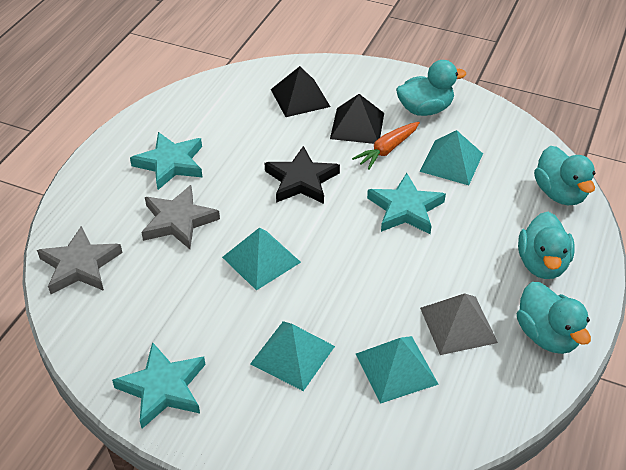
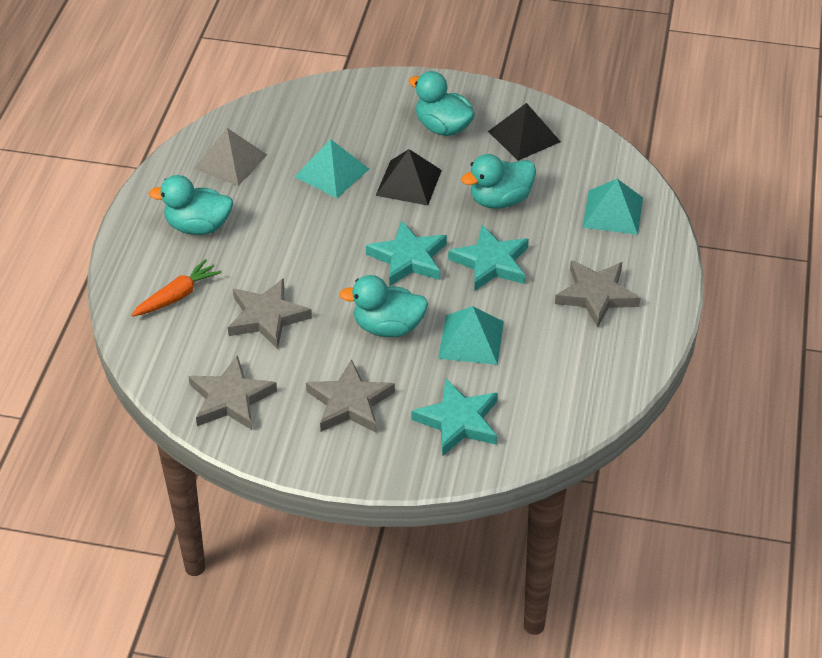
black star: 1 -> 0
grey star: 2 -> 4
turquoise pyramid: 4 -> 3

